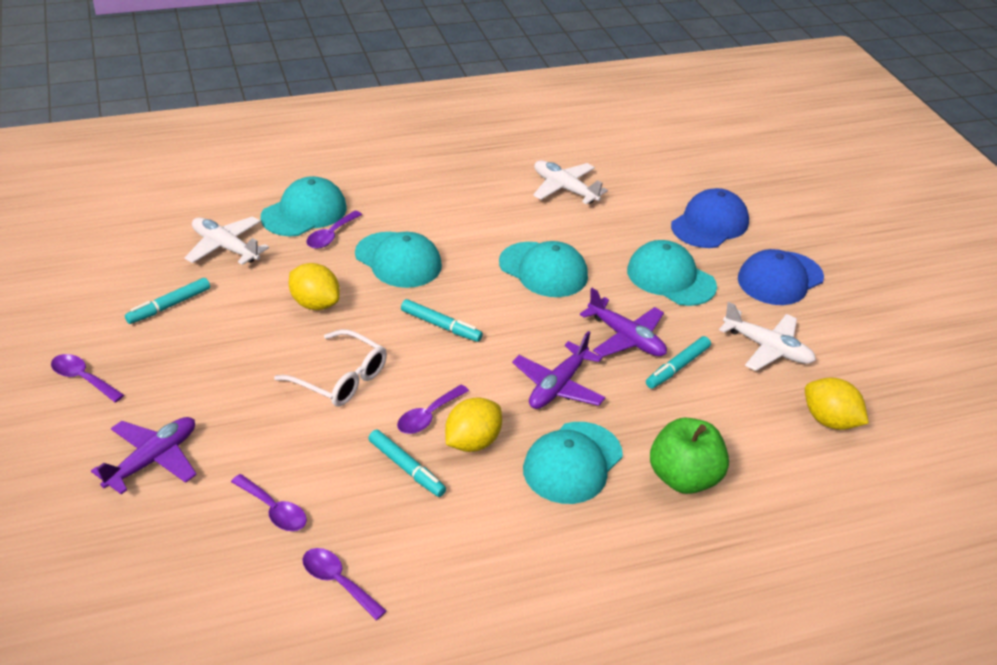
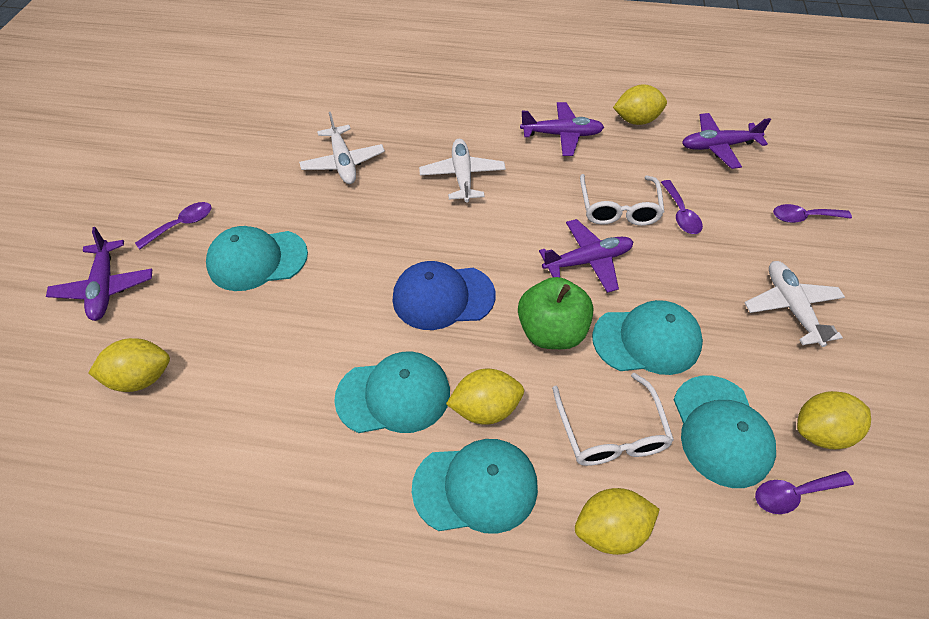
blue cap: 2 -> 1
purple plane: 3 -> 4
purple spoon: 5 -> 4
turquoise marker: 4 -> 0
white glasses: 1 -> 2
yellow lemon: 3 -> 5

